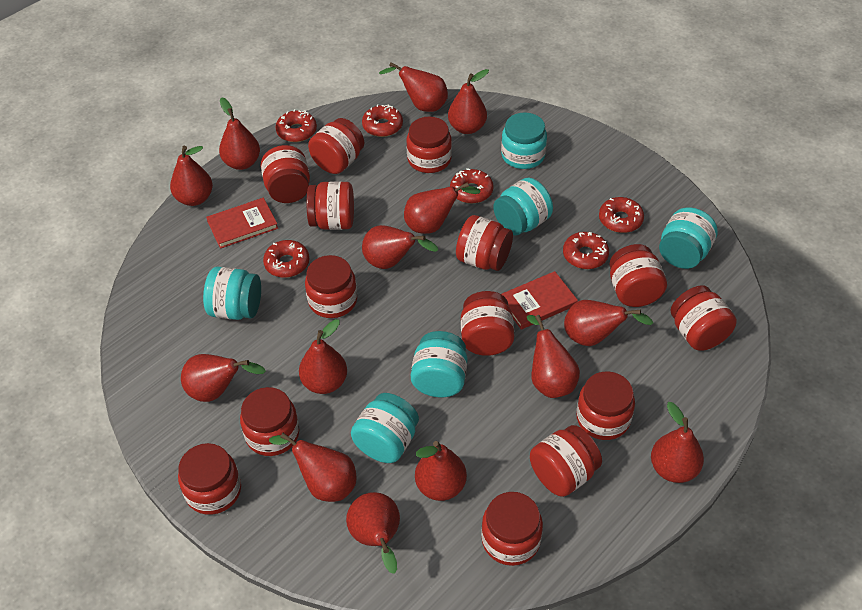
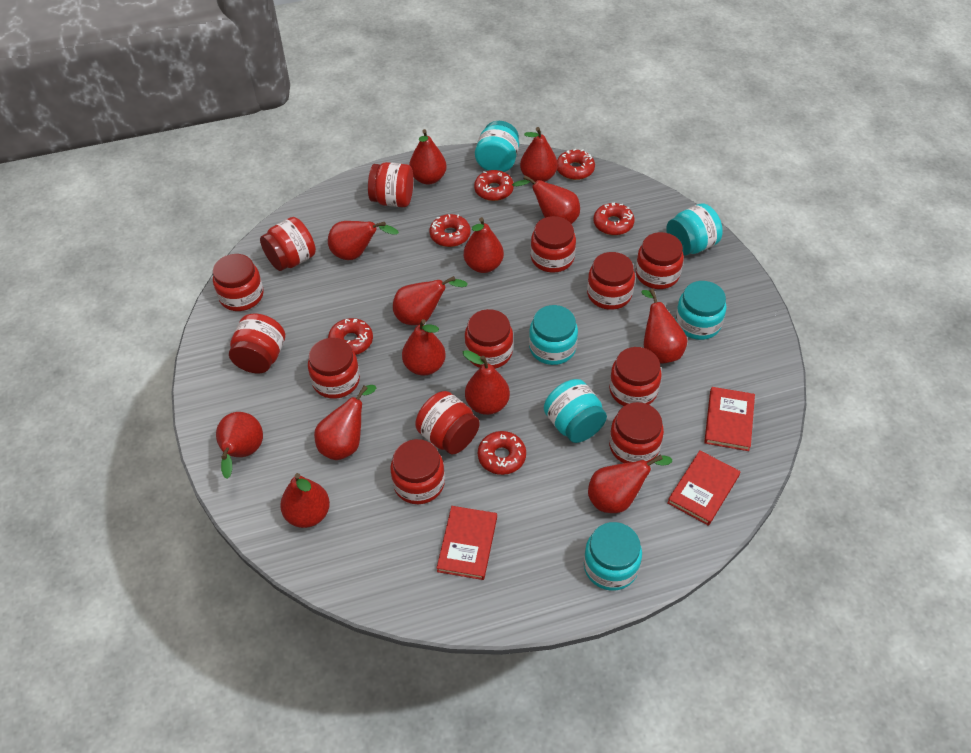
red book: 2 -> 3
red jar: 14 -> 13
red pear: 14 -> 13

